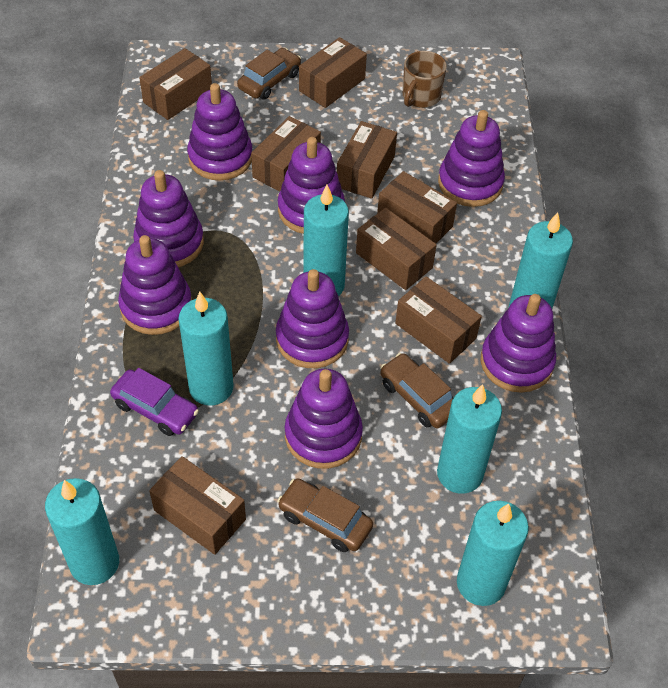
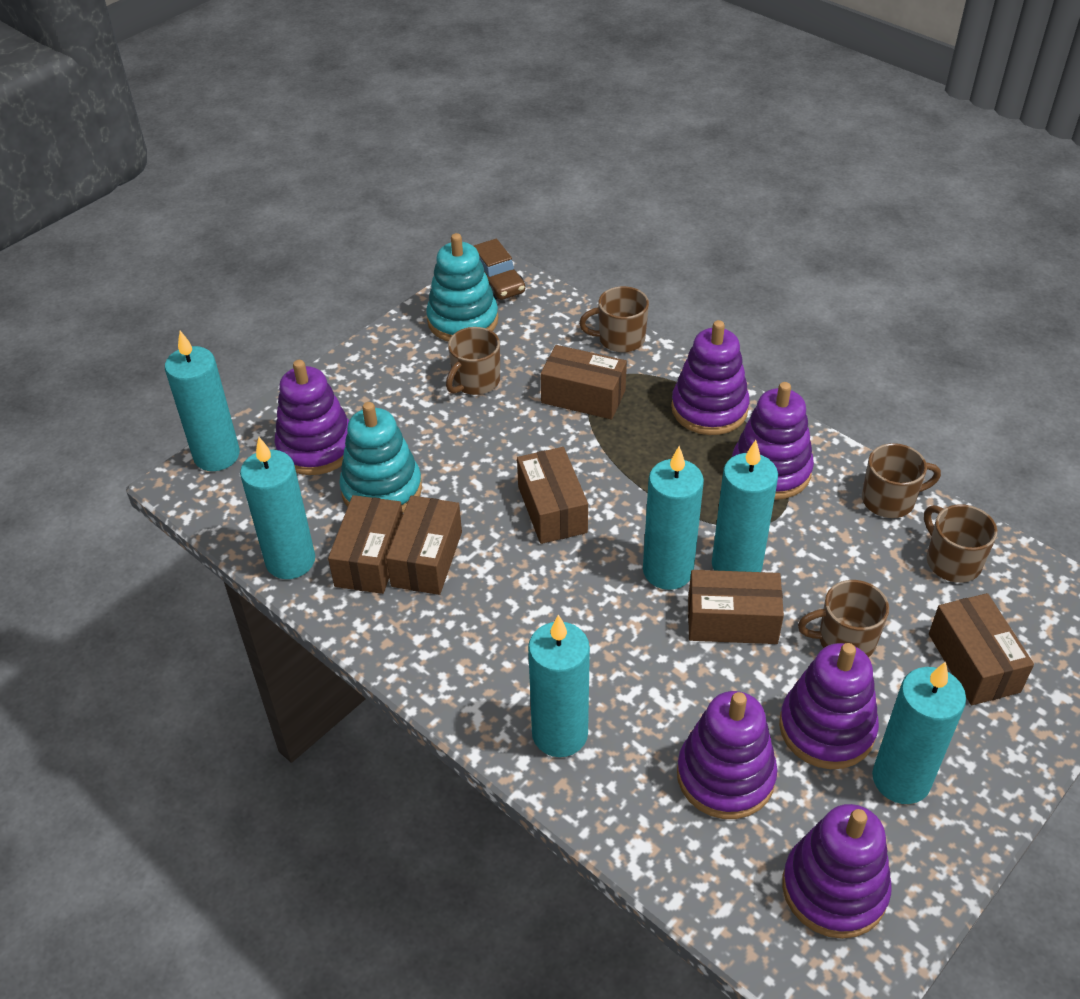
brown box: 8 -> 6
brown car: 3 -> 1
brown mug: 1 -> 5
purple car: 1 -> 0
purple stacking toy: 8 -> 6
turquoise stacking toy: 0 -> 2

